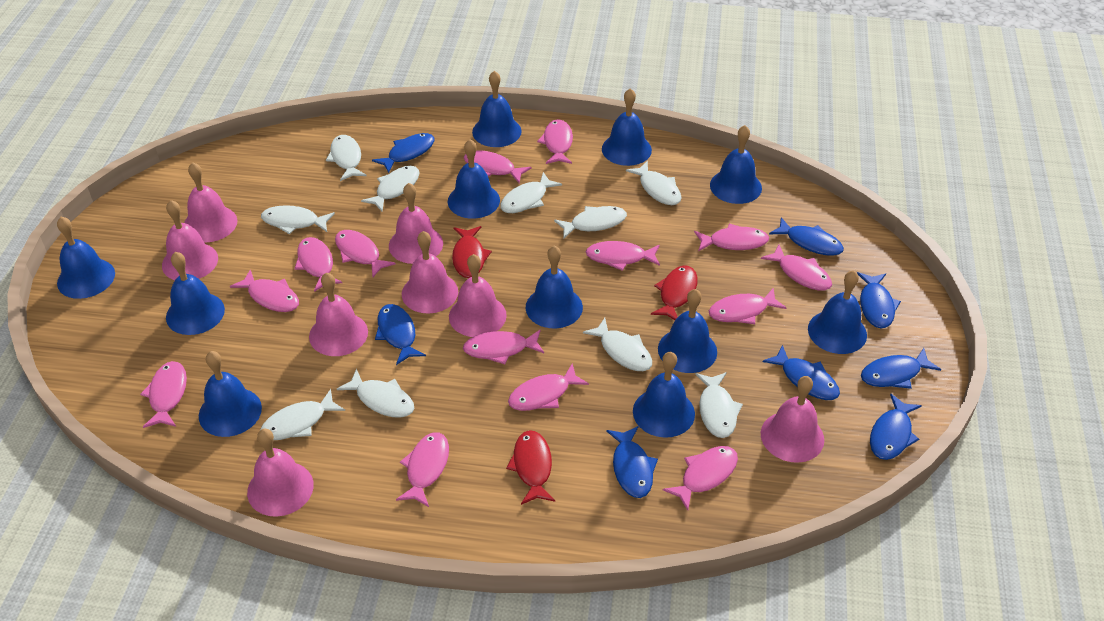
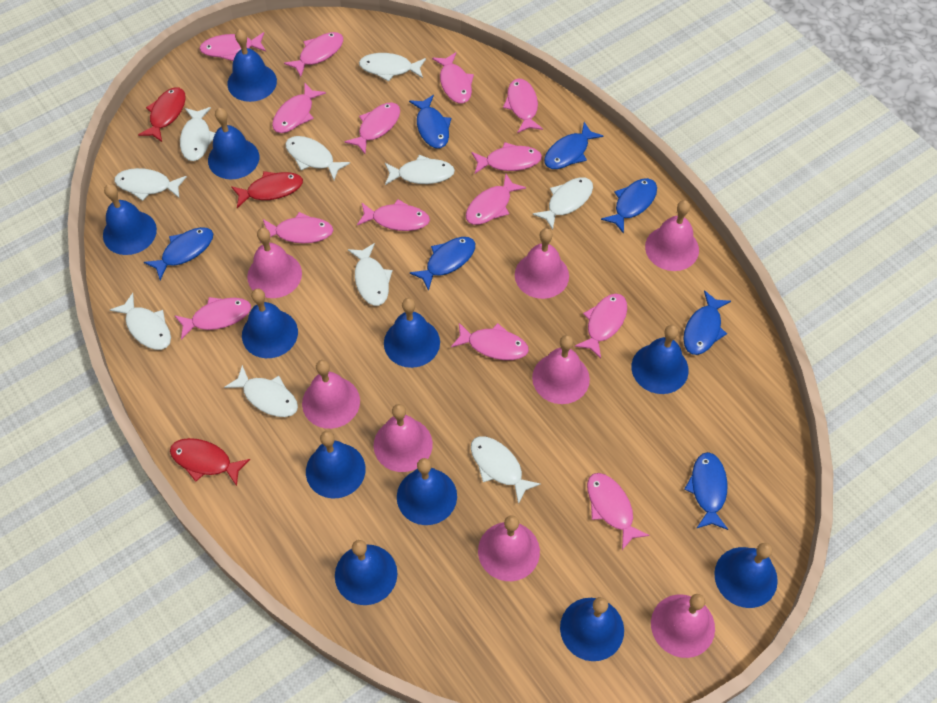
blue fish: 8 -> 7

